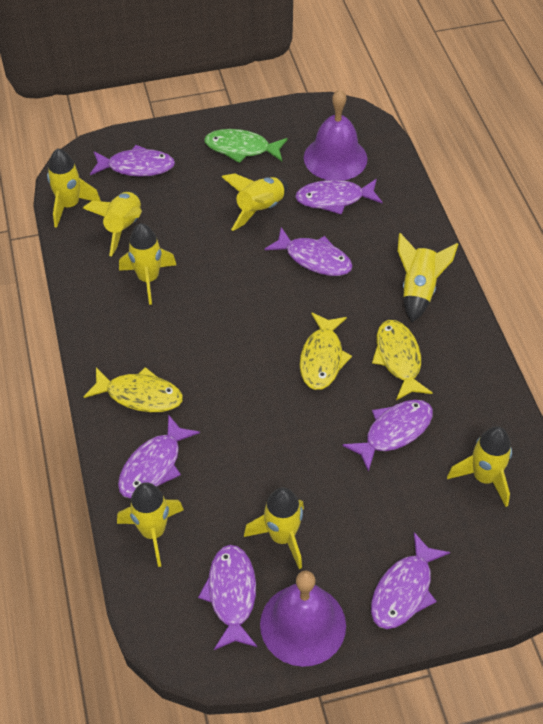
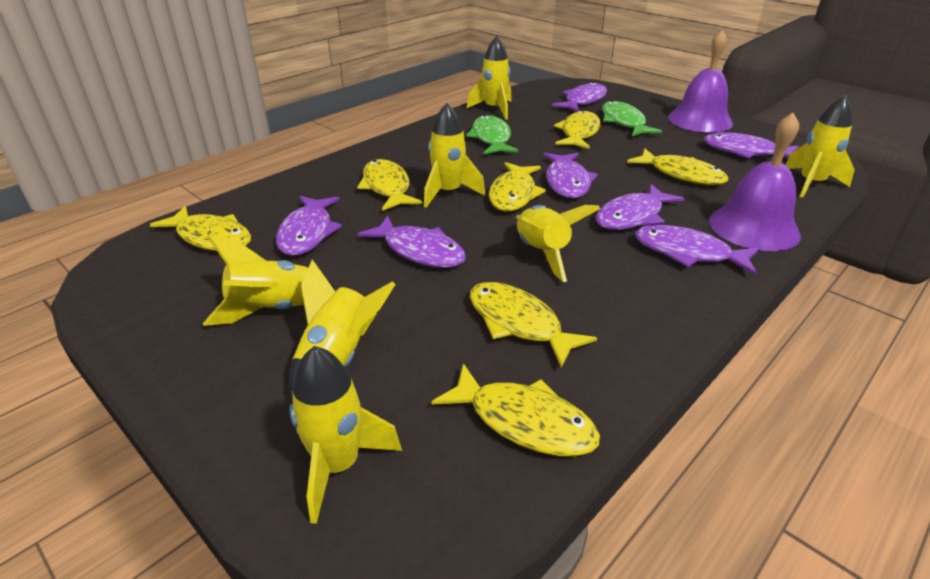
green fish: 1 -> 2
yellow fish: 3 -> 7
yellow rocket: 8 -> 7

